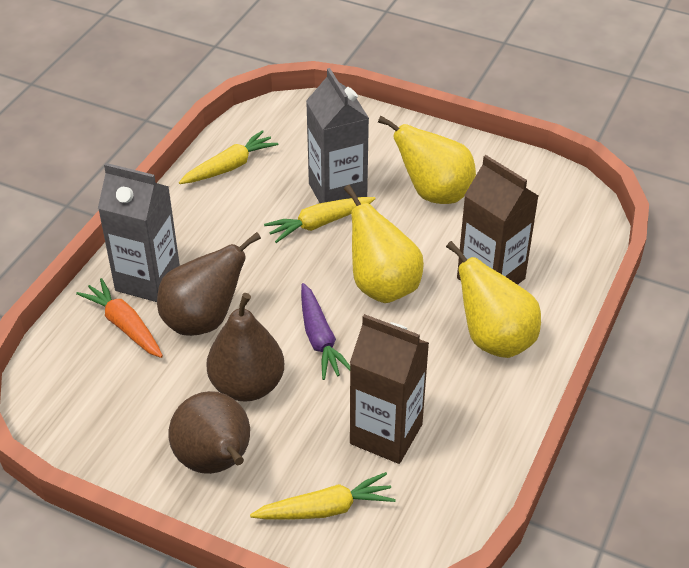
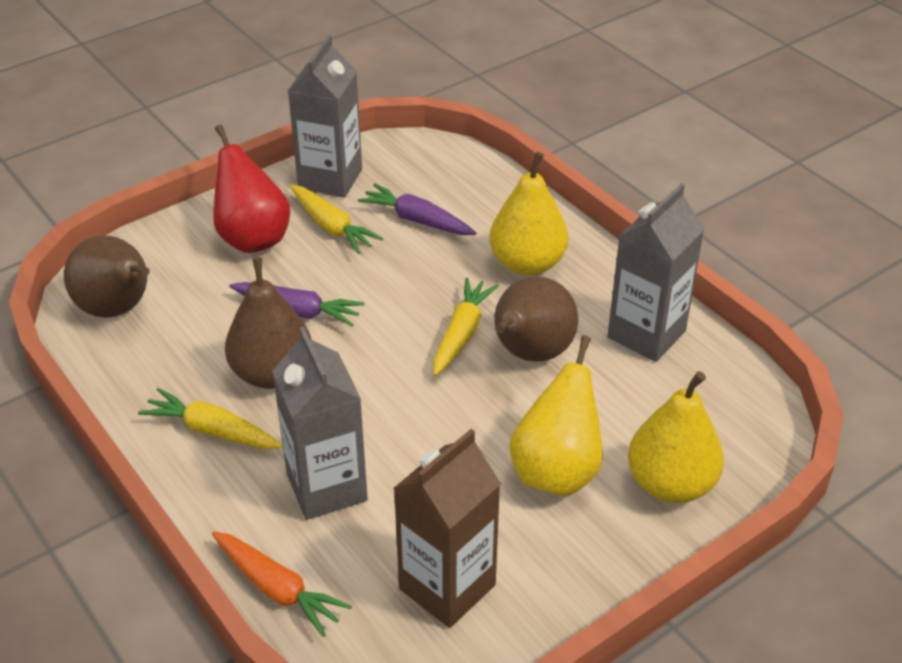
brown carton: 2 -> 1
grey carton: 2 -> 3
purple carrot: 1 -> 2
red pear: 0 -> 1

